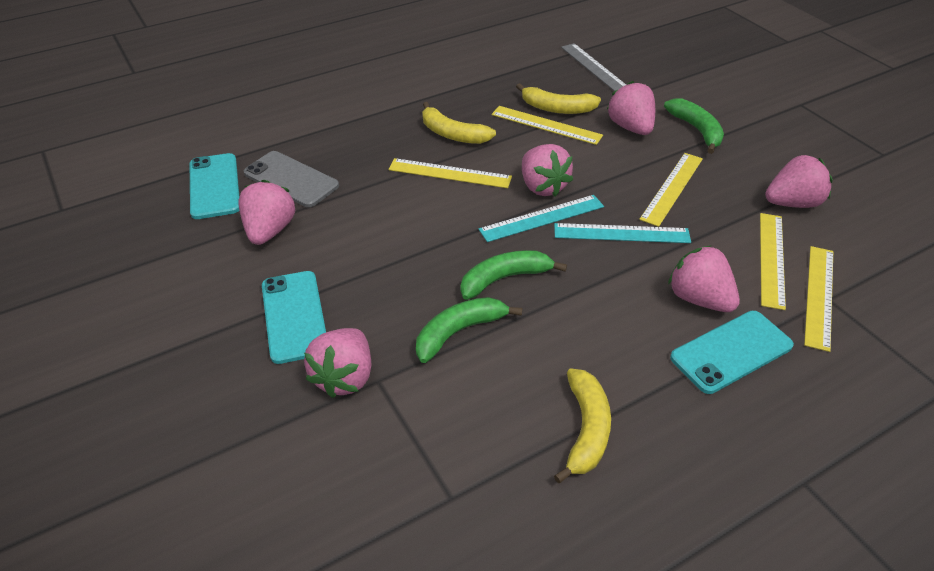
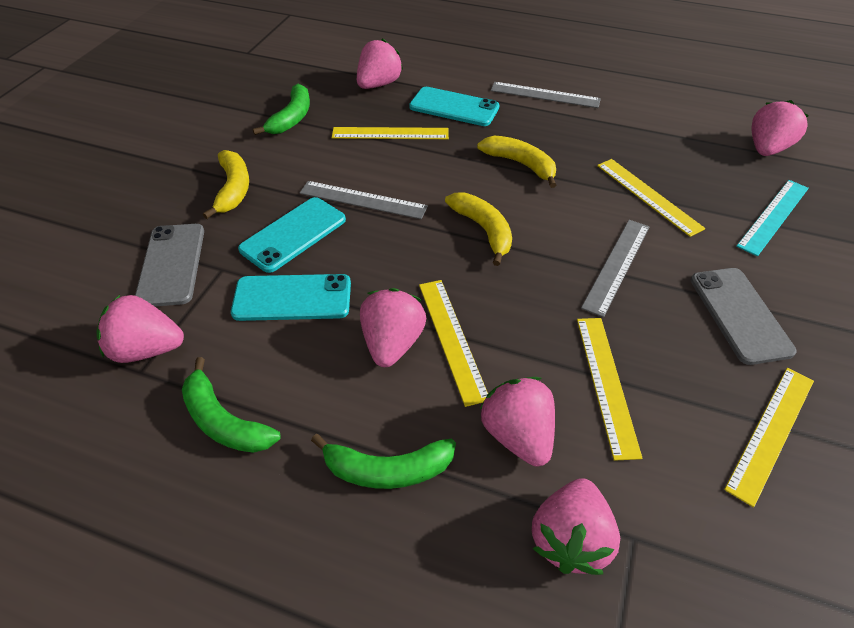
grey phone: 1 -> 2
grey ruler: 1 -> 3
turquoise ruler: 2 -> 1

